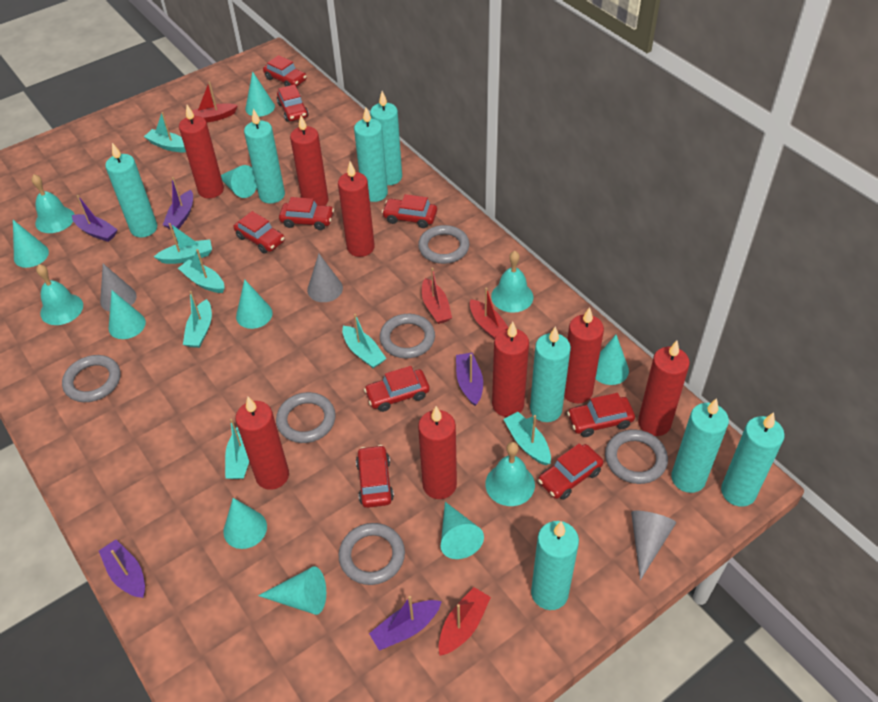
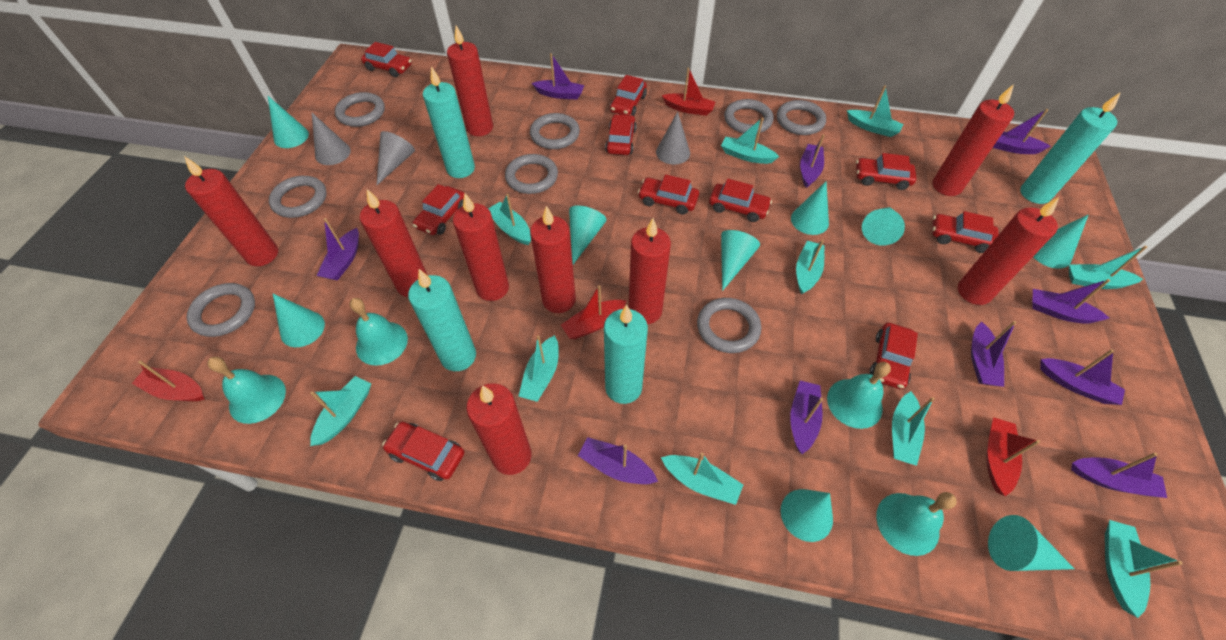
grey ring: 6 -> 8
purple boat: 5 -> 10
red candle: 8 -> 9
red car: 9 -> 10
turquoise boat: 7 -> 10
turquoise candle: 8 -> 4

